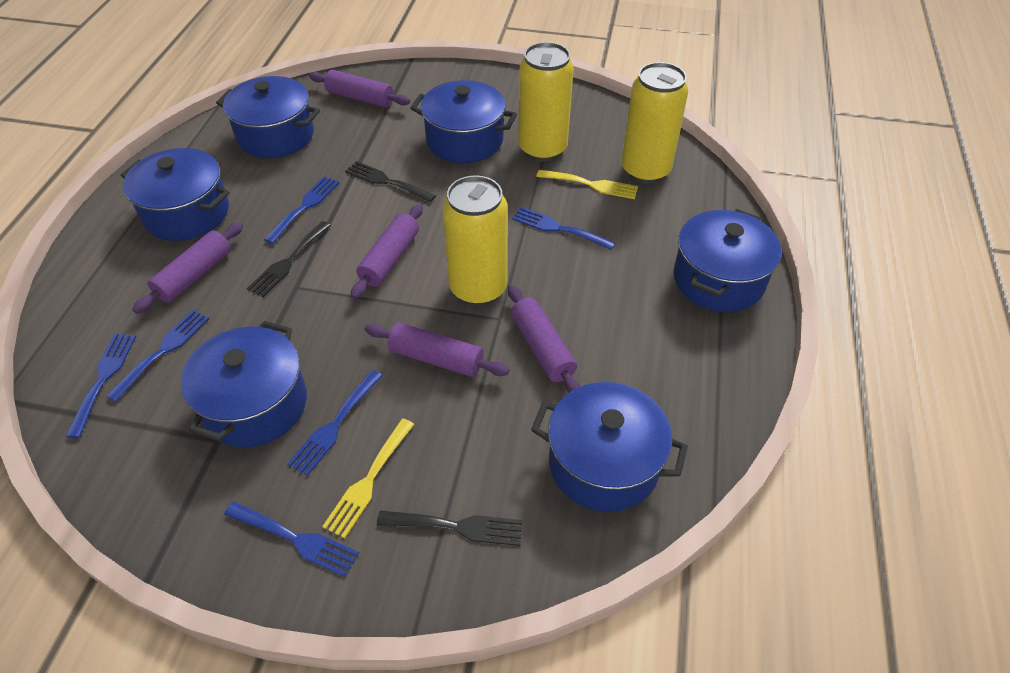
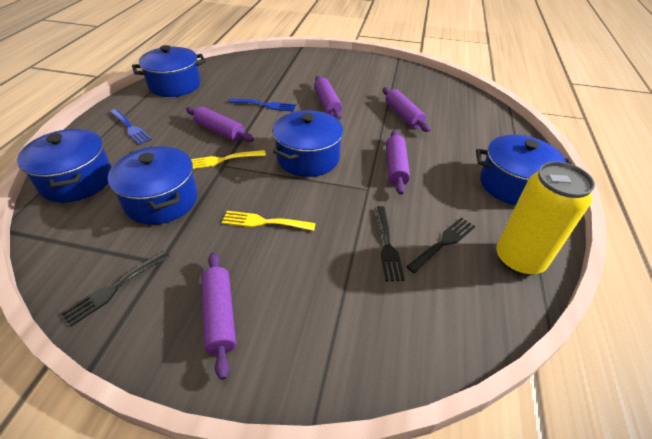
blue fork: 6 -> 2
blue pot: 6 -> 5
yellow can: 3 -> 1

